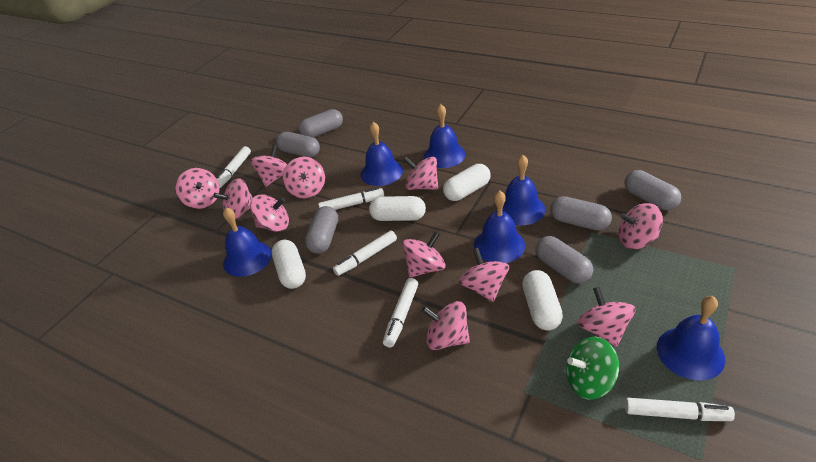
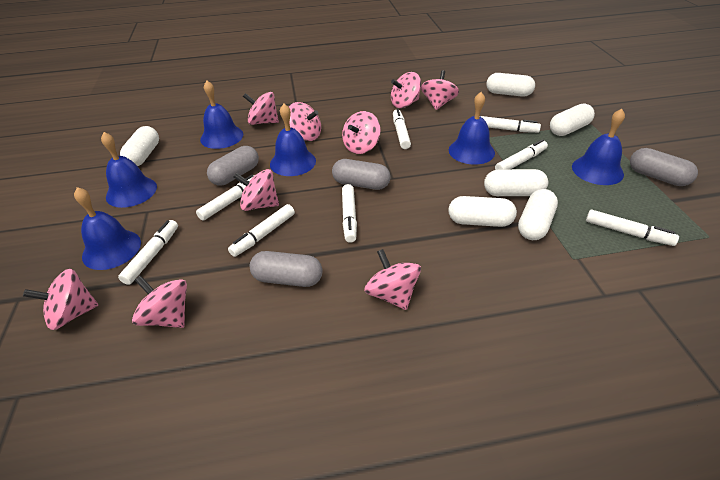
green spinning top: 1 -> 0
grey capsule: 6 -> 4
pink spinning top: 11 -> 9
white capsule: 4 -> 6
white marker: 5 -> 8

